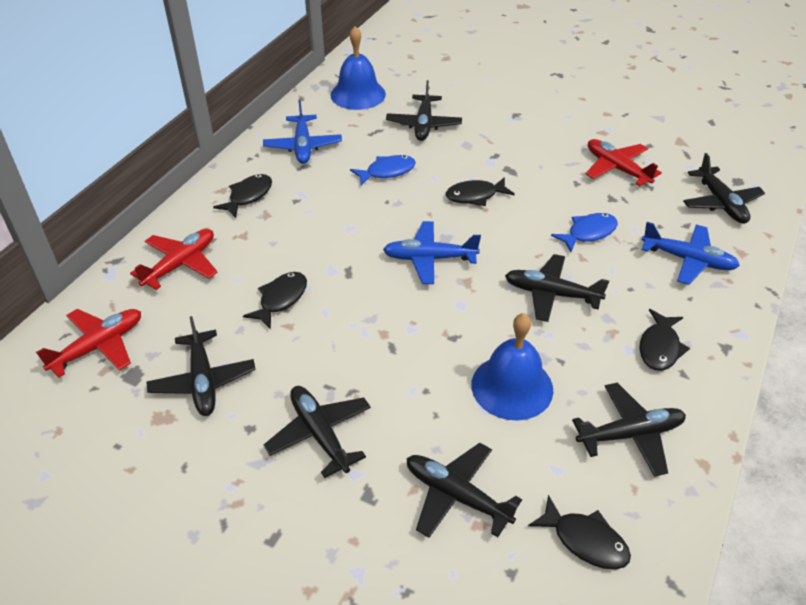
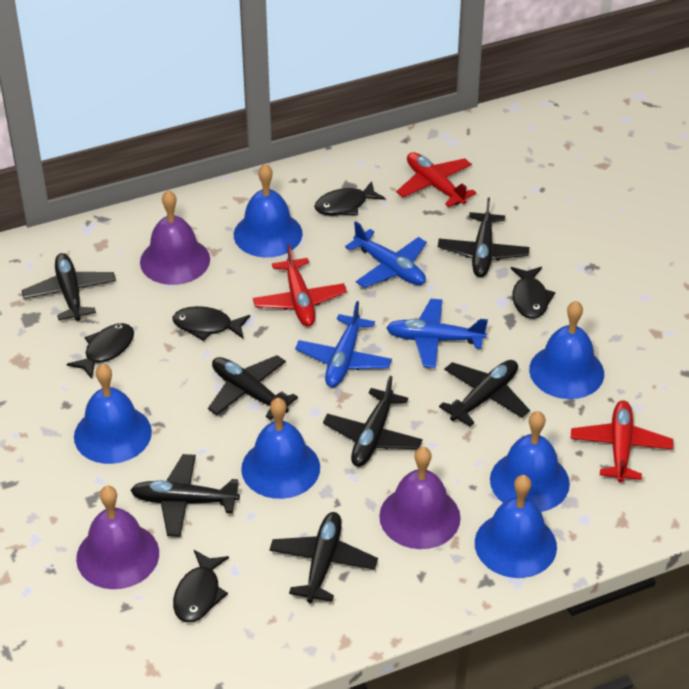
blue bell: 2 -> 6
blue fish: 2 -> 0
purple bell: 0 -> 3

